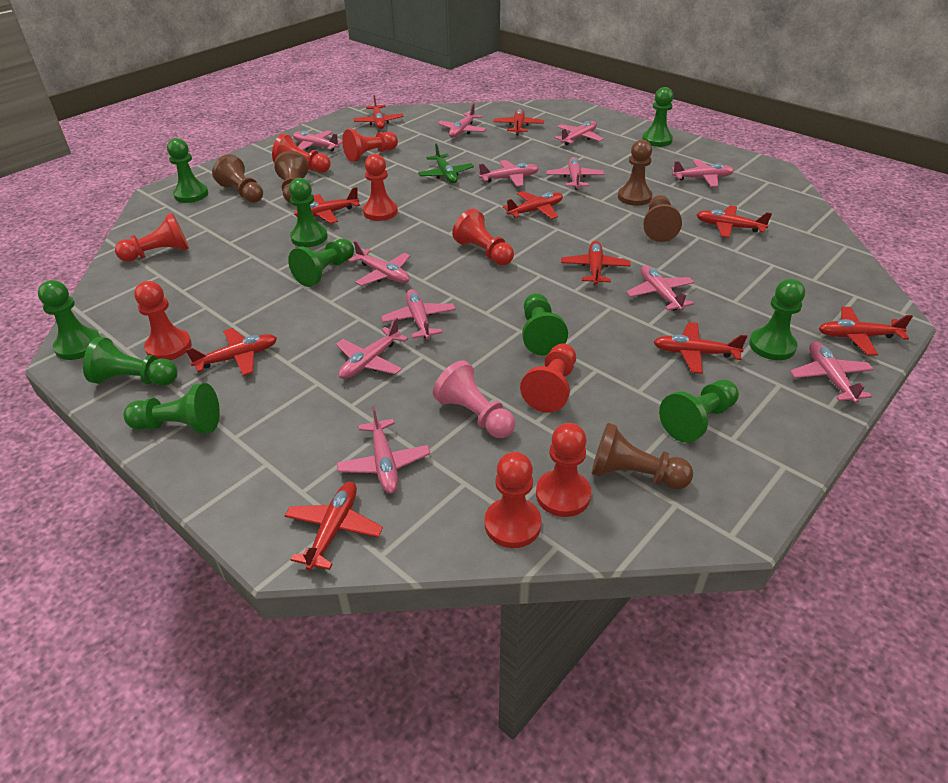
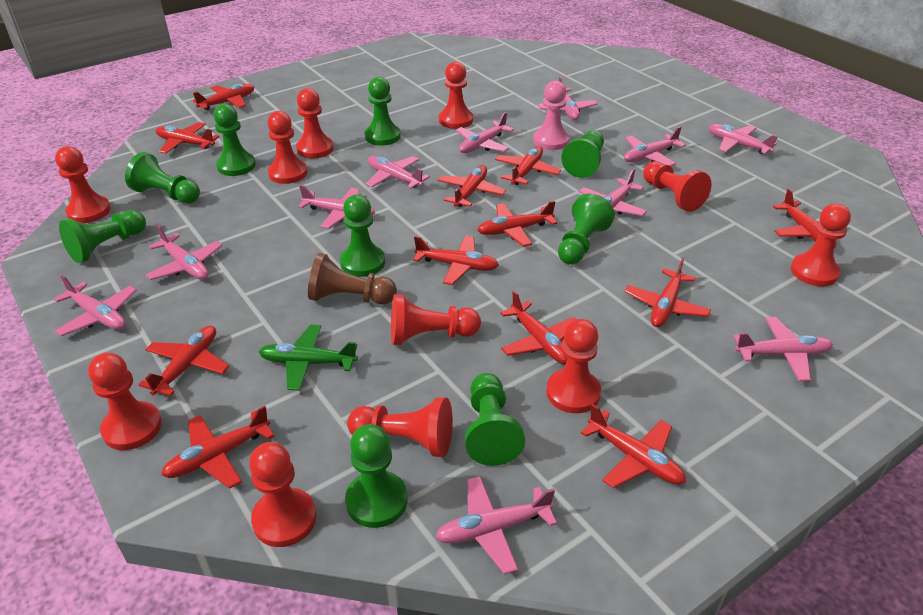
brown pawn: 5 -> 1
green pawn: 10 -> 9
pink plane: 12 -> 11
red pawn: 9 -> 11
red plane: 10 -> 12

